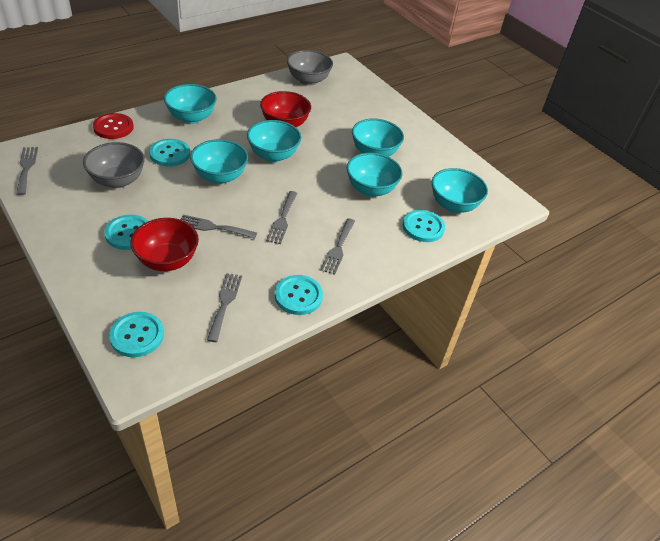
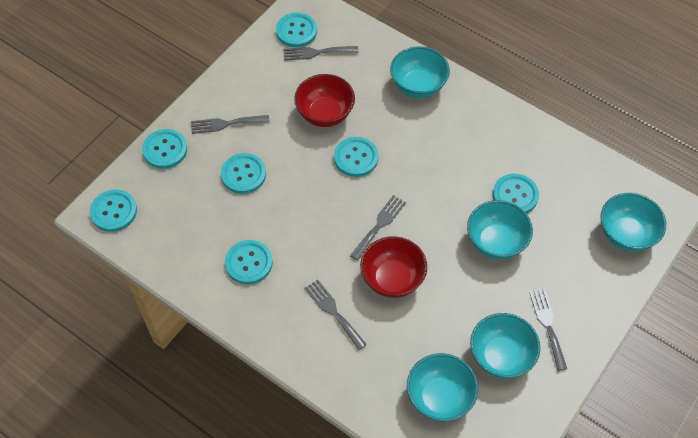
grey bowl: 2 -> 0
red button: 1 -> 0
turquoise bowl: 6 -> 5
turquoise button: 5 -> 7

